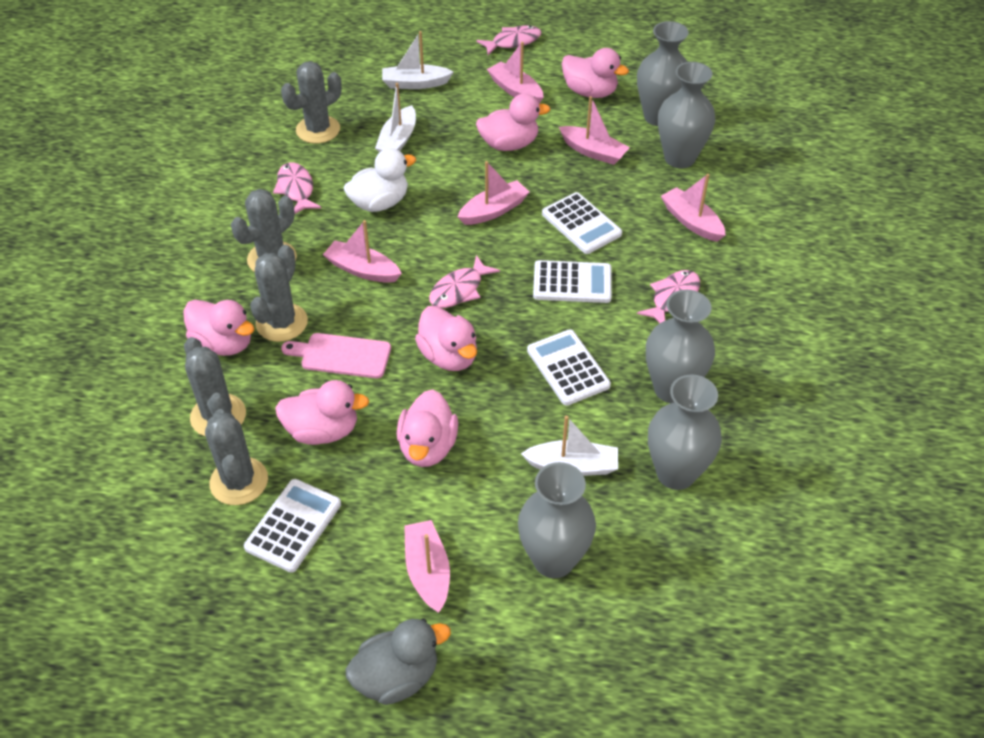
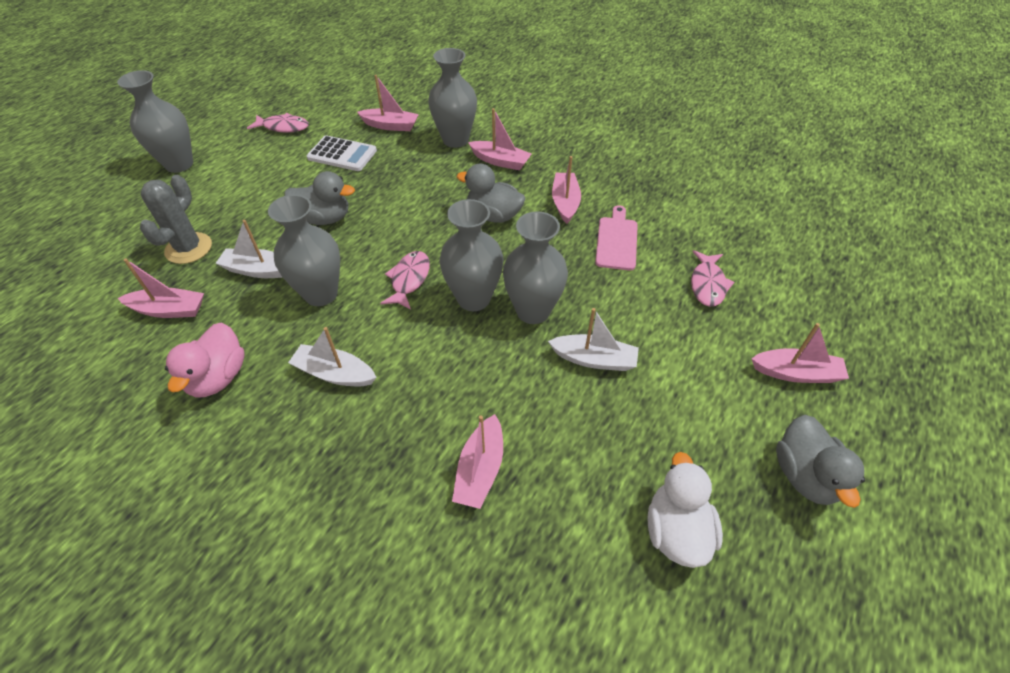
grey cactus: 5 -> 1
grey duck: 1 -> 3
pink duck: 6 -> 1
pink fish: 4 -> 3
white calculator: 4 -> 1

